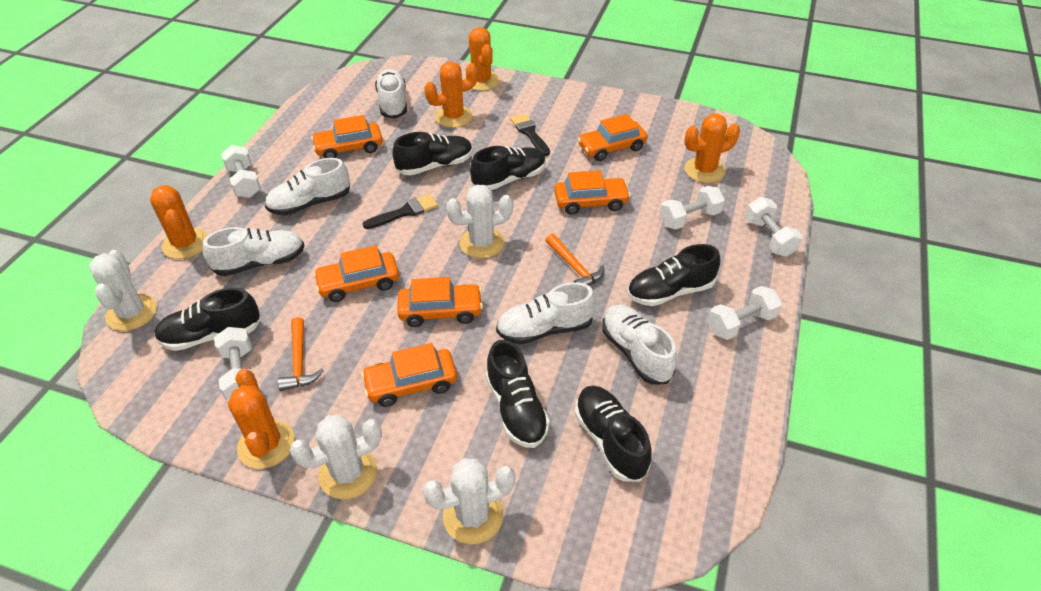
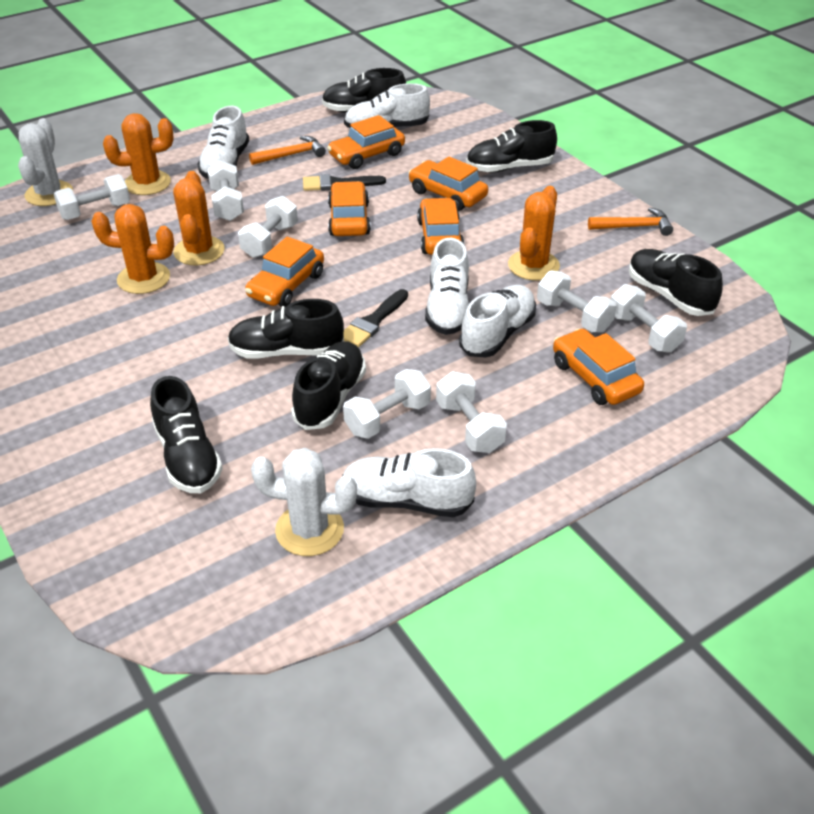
orange cactus: 5 -> 4
white cactus: 4 -> 2
white dumbbell: 5 -> 7

